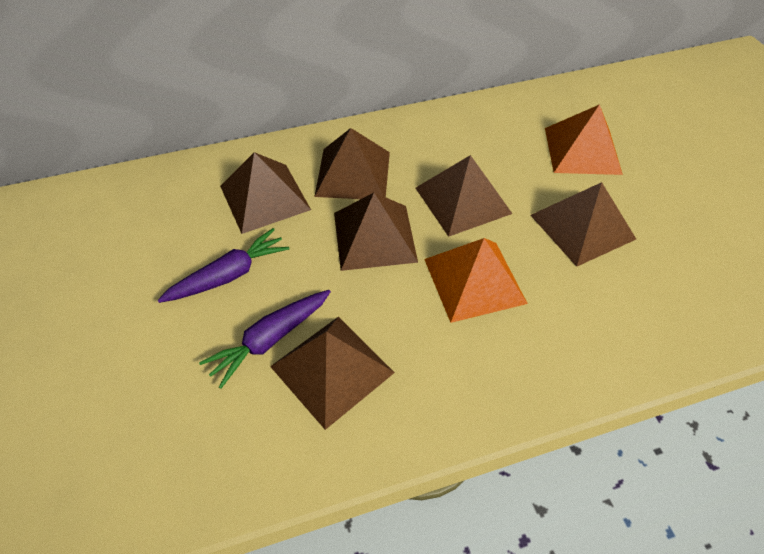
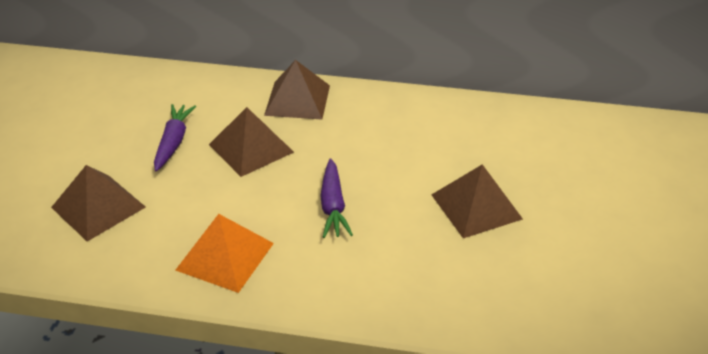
brown pyramid: 6 -> 4
orange pyramid: 2 -> 1

